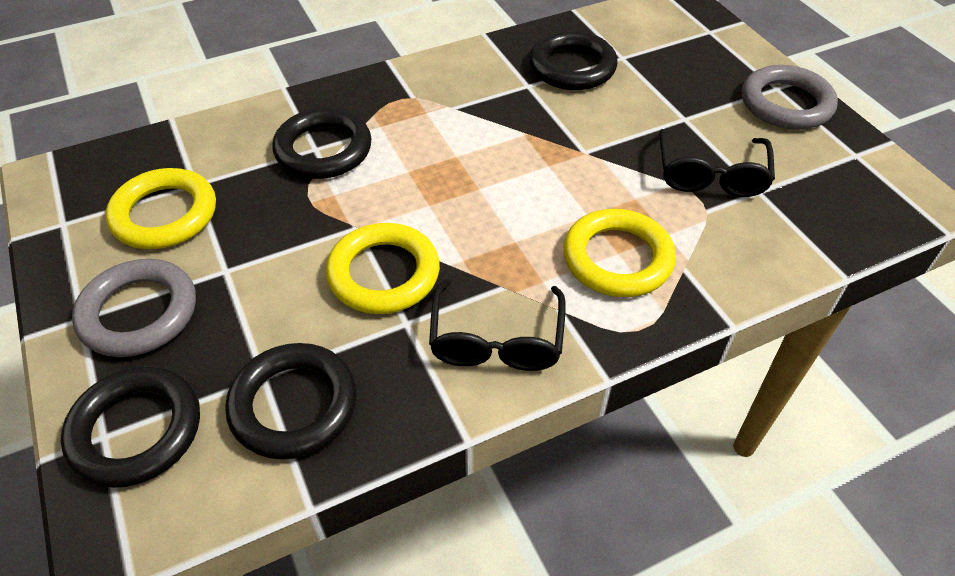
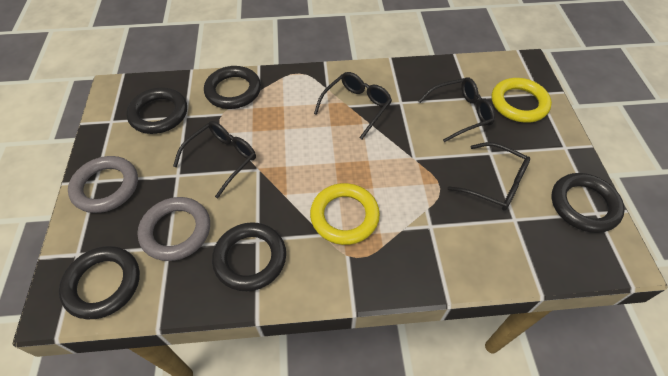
black glasses: 2 -> 4
black ring: 4 -> 5
yellow ring: 3 -> 2

